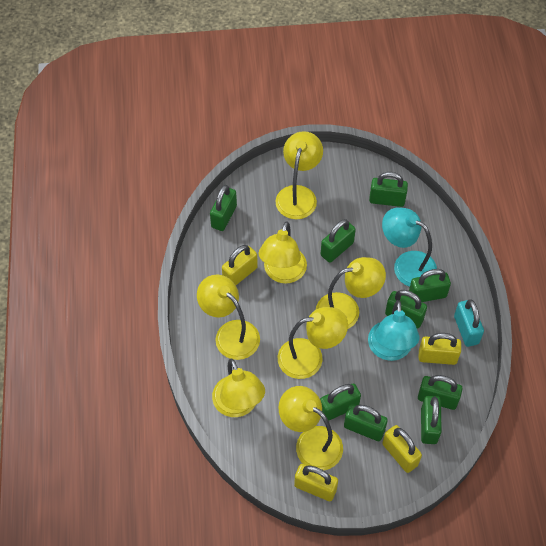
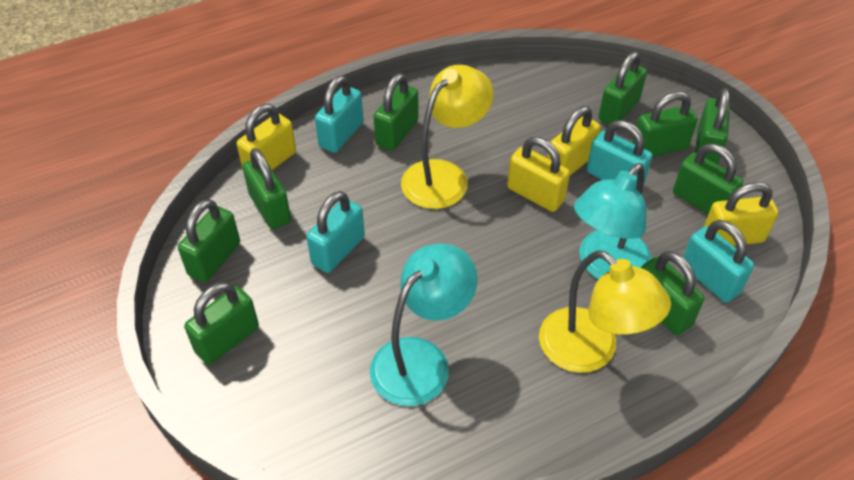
turquoise padlock: 1 -> 4
yellow lamp: 7 -> 2

